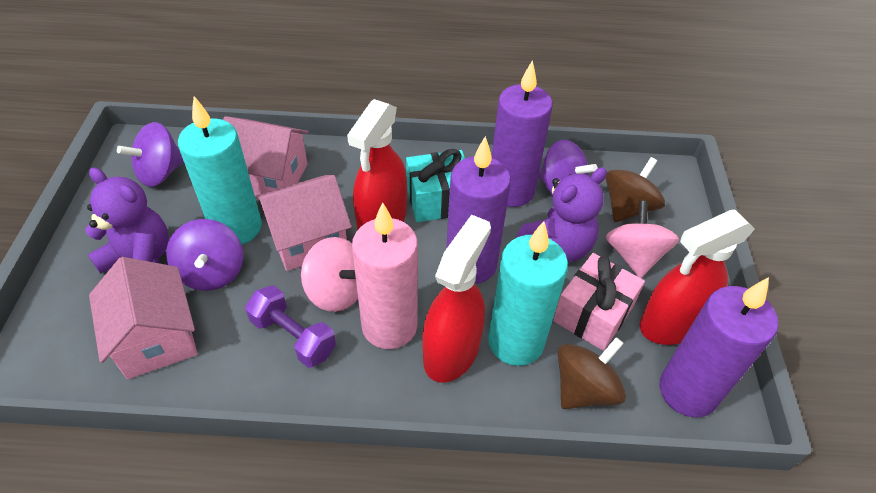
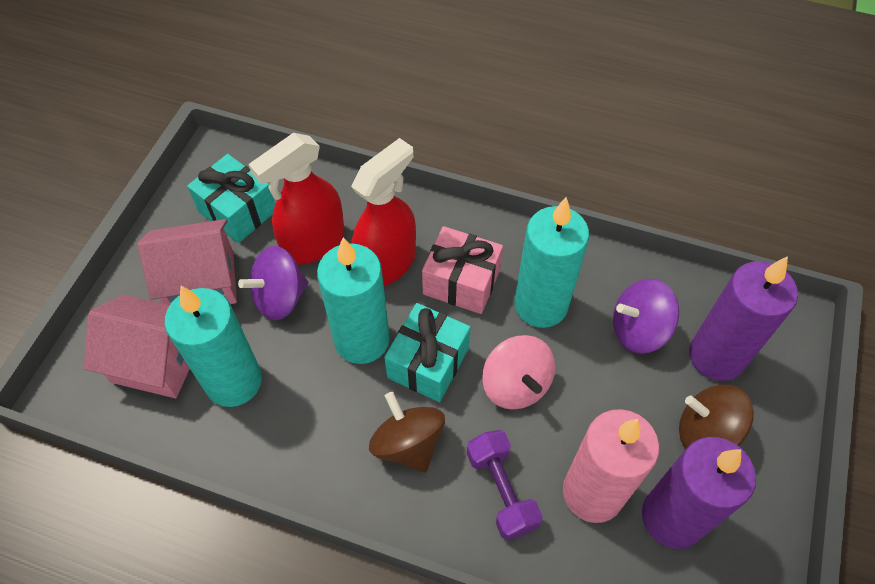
pink house: 3 -> 2
pink spinning top: 2 -> 1
purple candle: 3 -> 2
purple spinning top: 3 -> 2
purple teddy bear: 2 -> 0
red spray bottle: 3 -> 2
turquoise candle: 2 -> 3
turquoise gift: 1 -> 2

